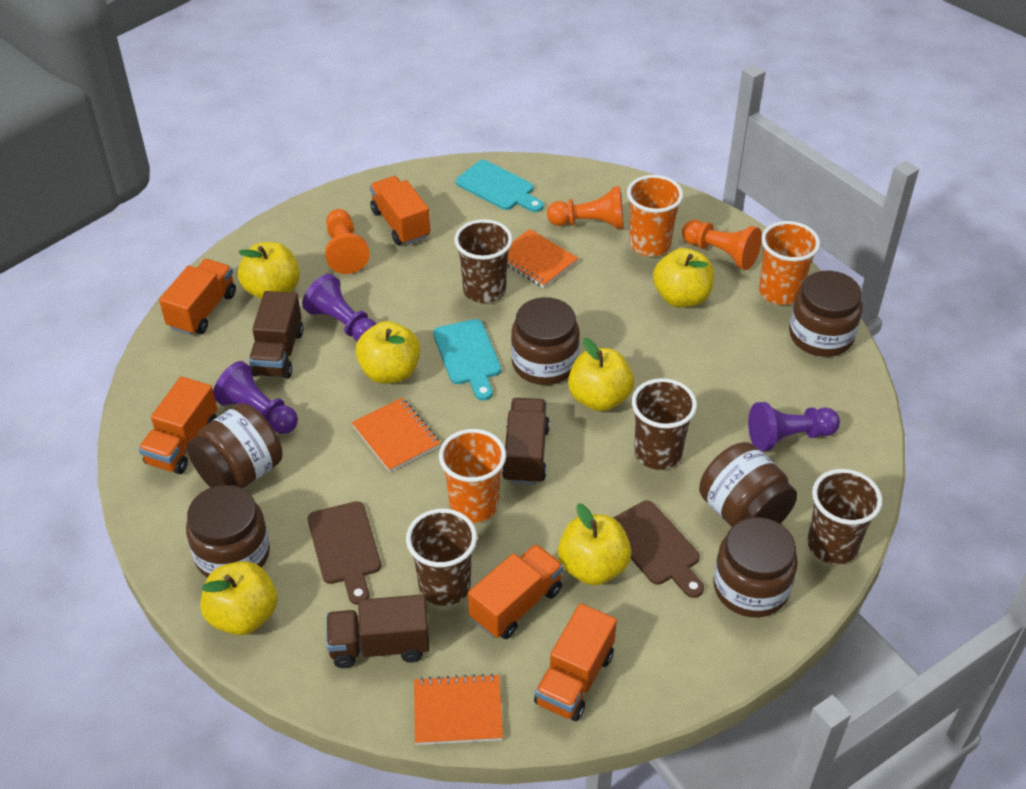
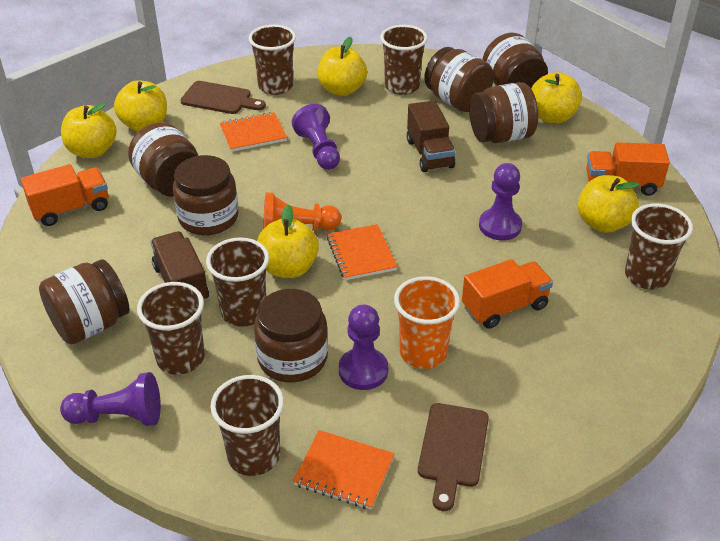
brown cup: 4 -> 6
brown jar: 6 -> 7
brown truck: 3 -> 2
orange cup: 3 -> 1
orange pawn: 3 -> 1
orange truck: 5 -> 3
purple pawn: 3 -> 4
turquoise cutting board: 2 -> 0

